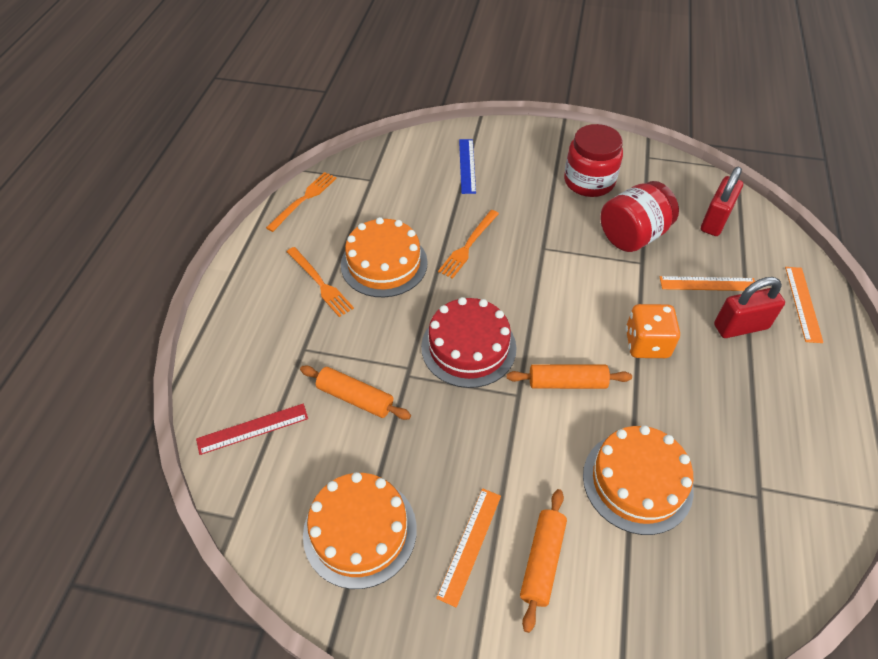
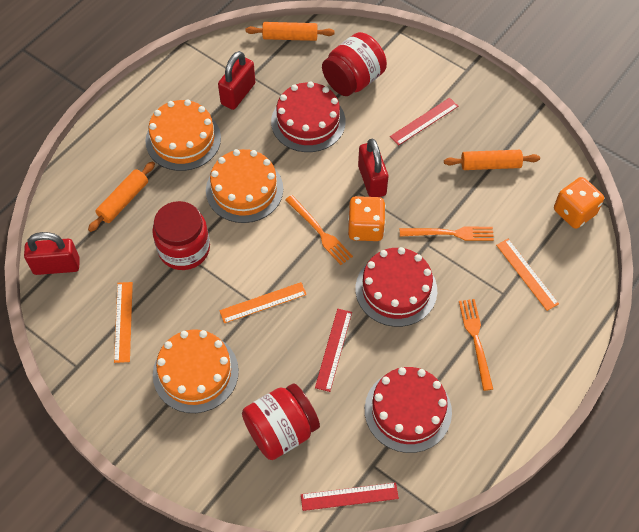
blue ruler: 1 -> 0
orange dice: 1 -> 2
red cake: 1 -> 3
red jar: 2 -> 3
red padlock: 2 -> 3
red ruler: 1 -> 3

